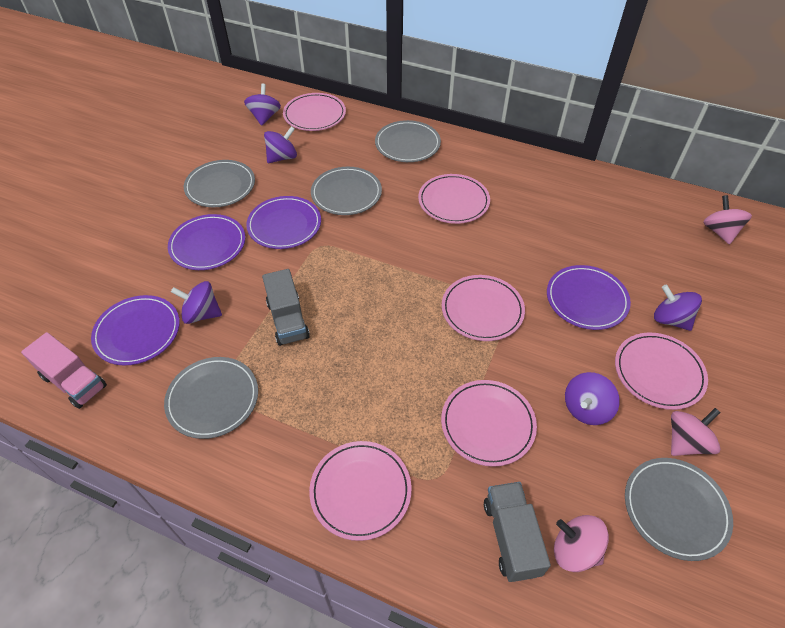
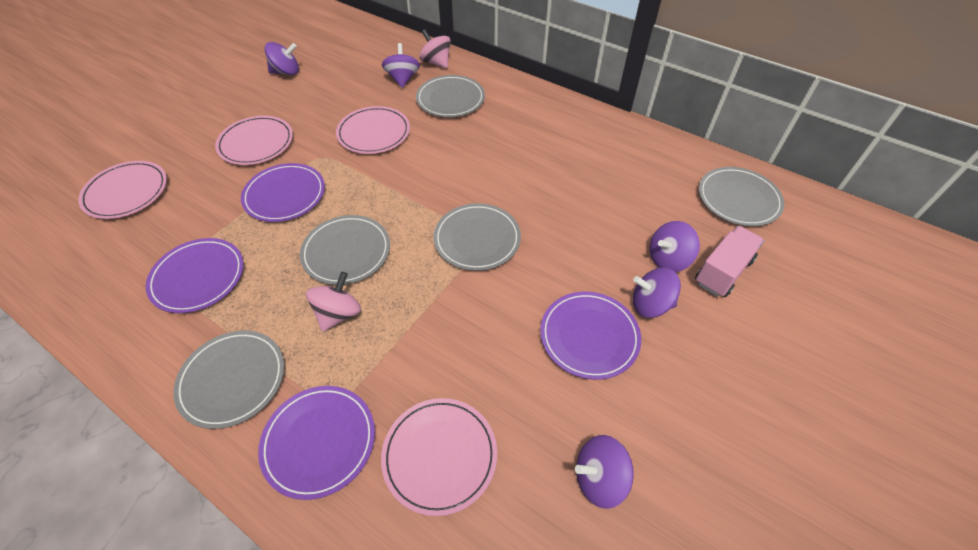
grey truck: 2 -> 0
pink plate: 6 -> 4
pink spinning top: 3 -> 2

